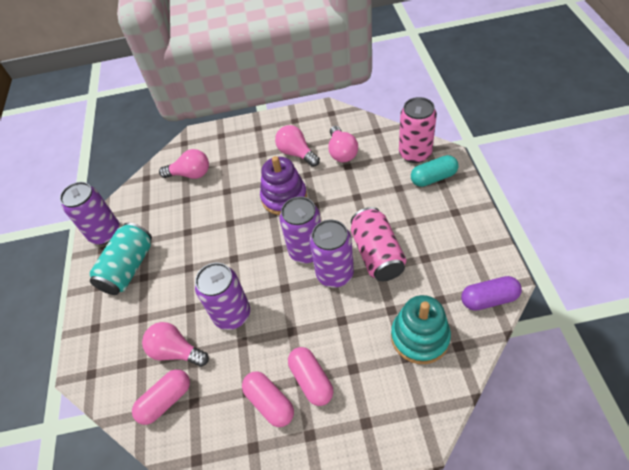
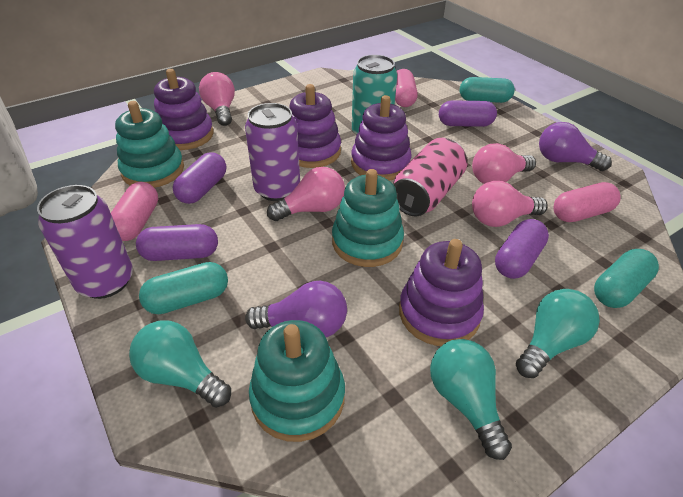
pink can: 2 -> 1
purple can: 4 -> 2
purple capsule: 1 -> 4
purple light bulb: 0 -> 2
purple stacking toy: 1 -> 4
turquoise capsule: 1 -> 3
turquoise light bulb: 0 -> 3
turquoise stacking toy: 1 -> 3

